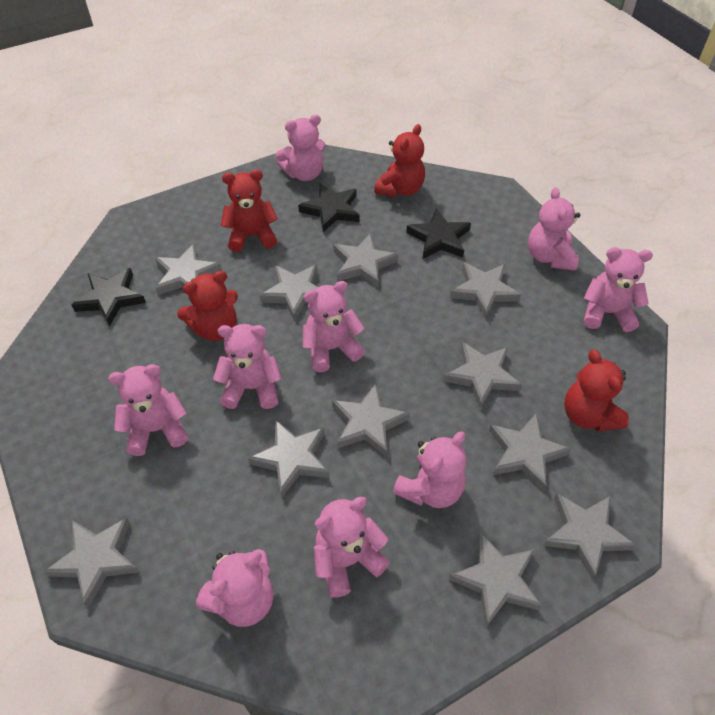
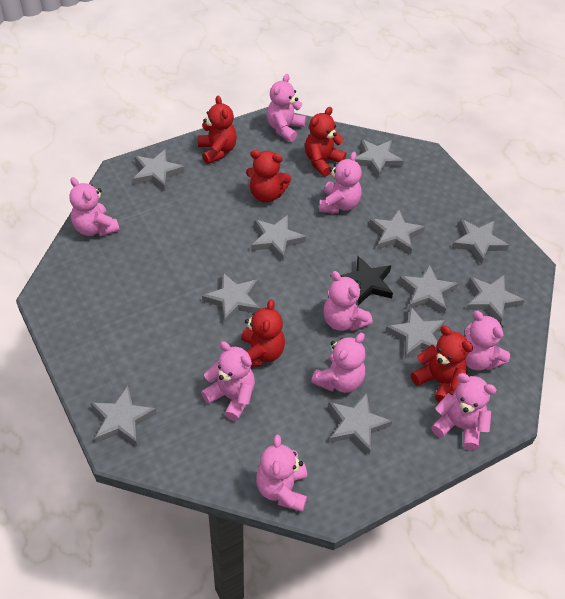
black star: 3 -> 1
red teddy bear: 4 -> 5

